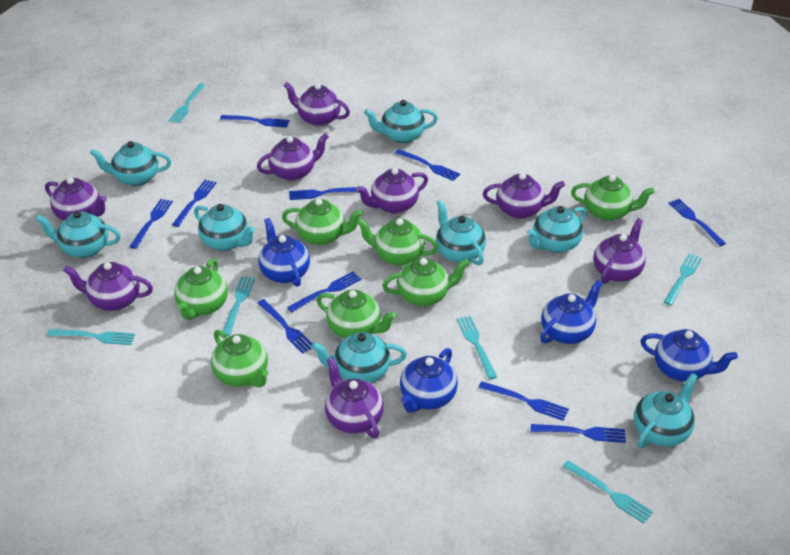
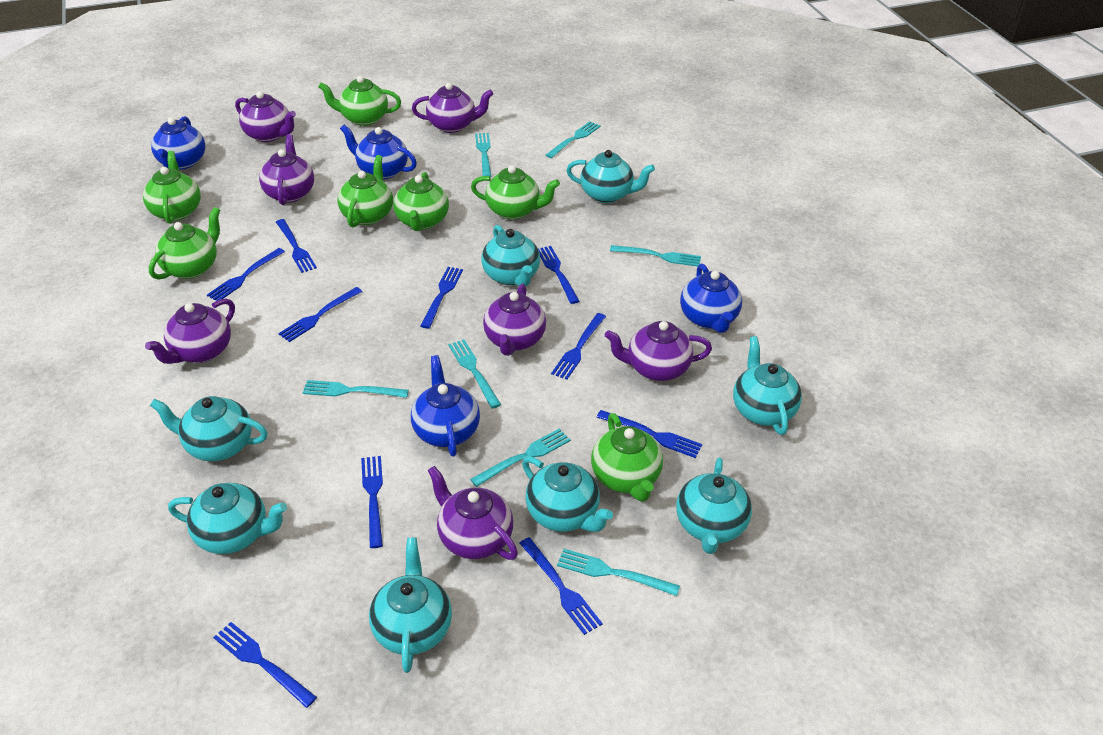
purple teapot: 8 -> 7
turquoise fork: 6 -> 7

